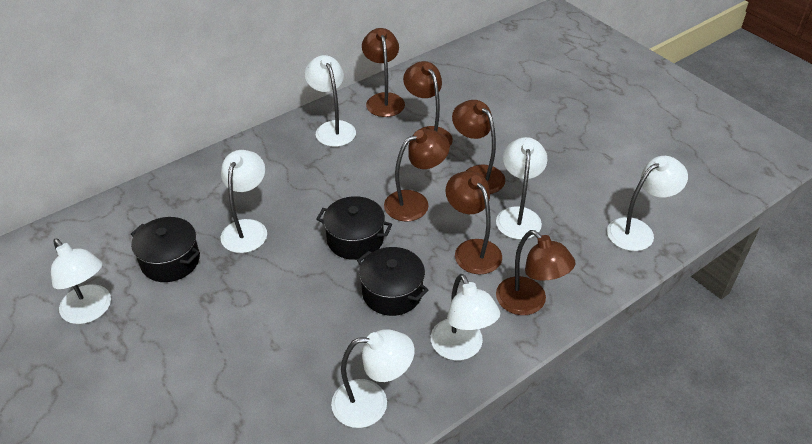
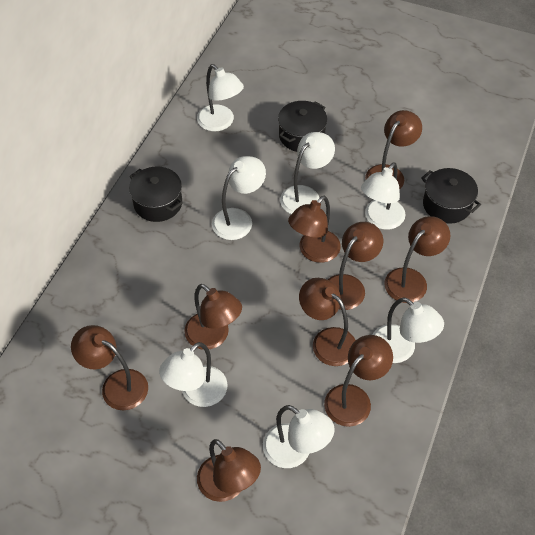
brown lamp: 6 -> 9

